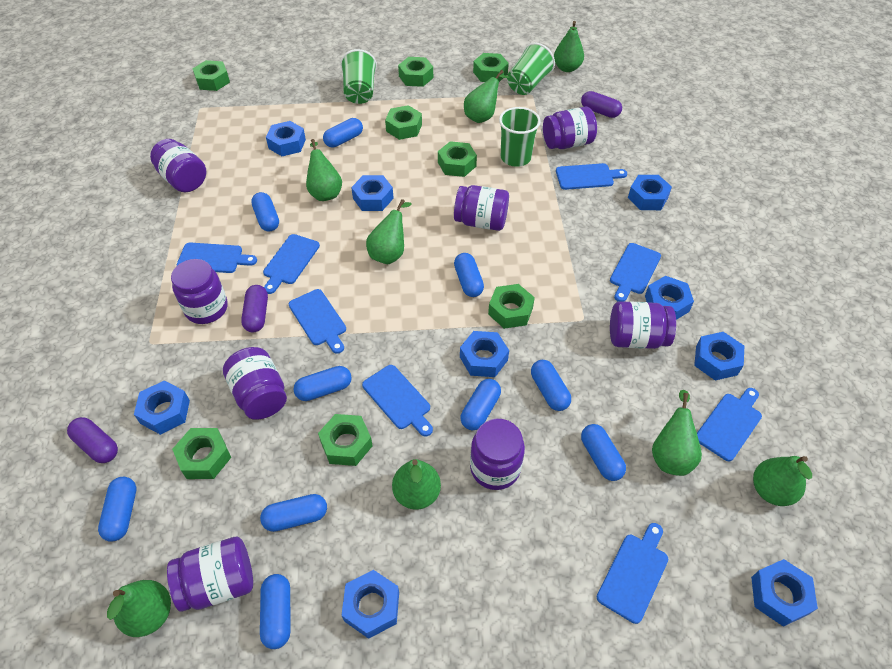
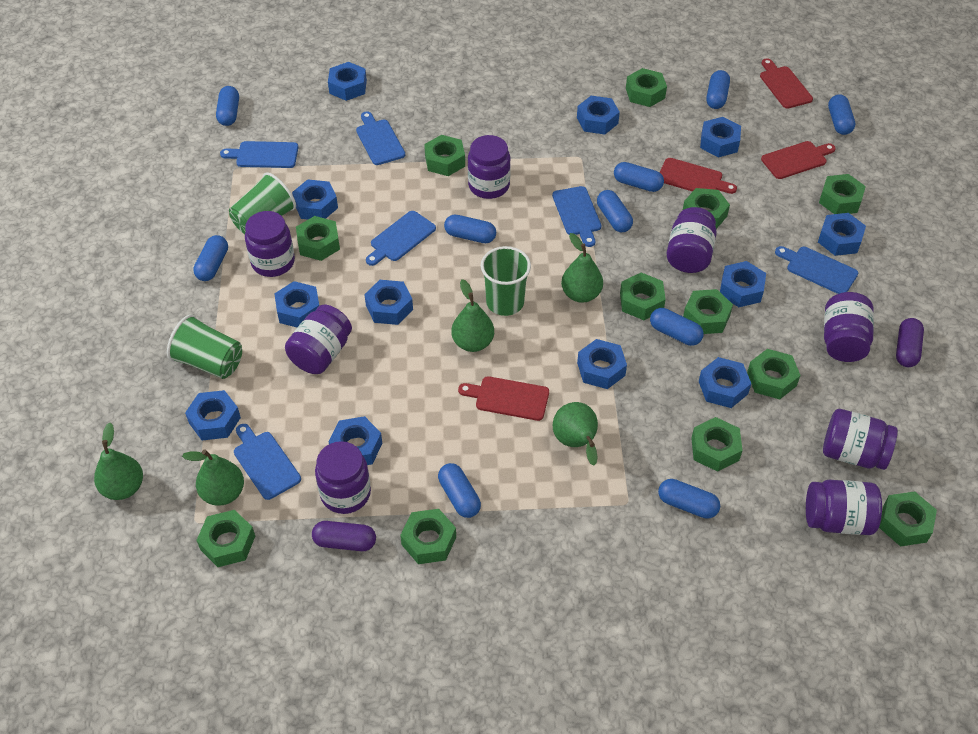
blue cutting board: 8 -> 6
blue nut: 9 -> 12
green nut: 8 -> 12
green pear: 8 -> 5
purple capsule: 3 -> 2
red cutting board: 0 -> 4

